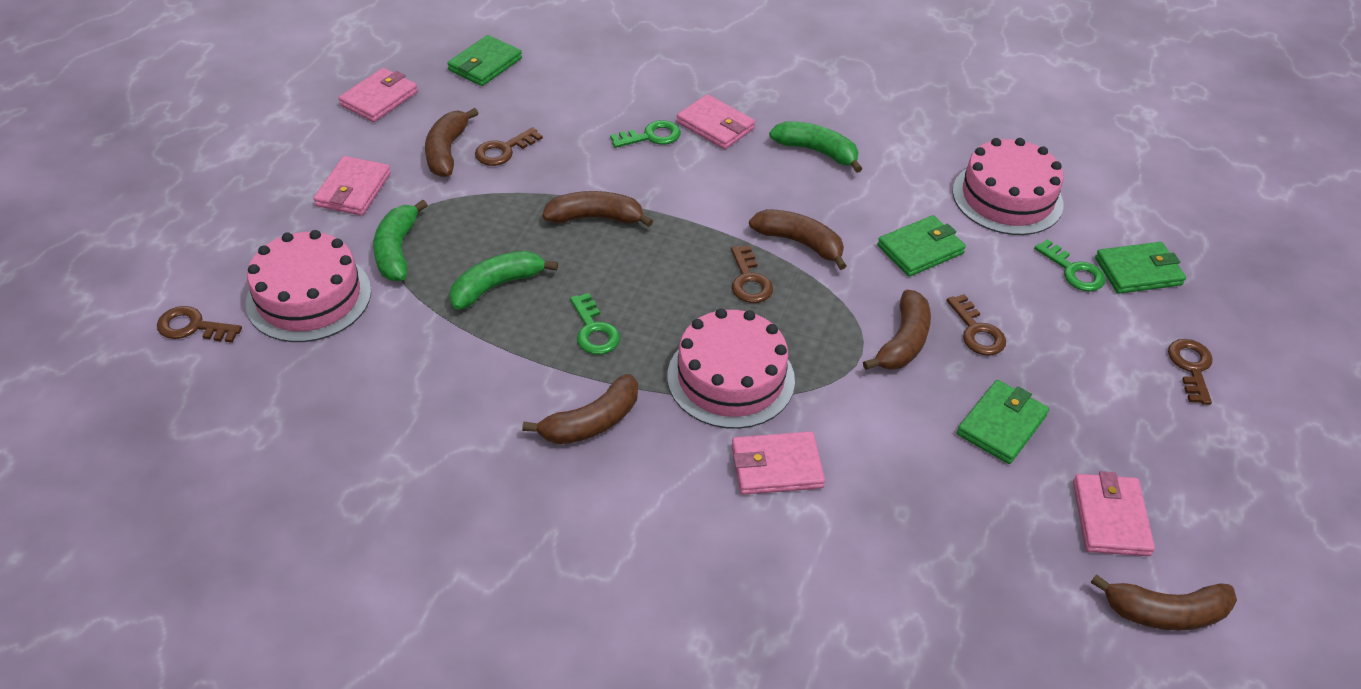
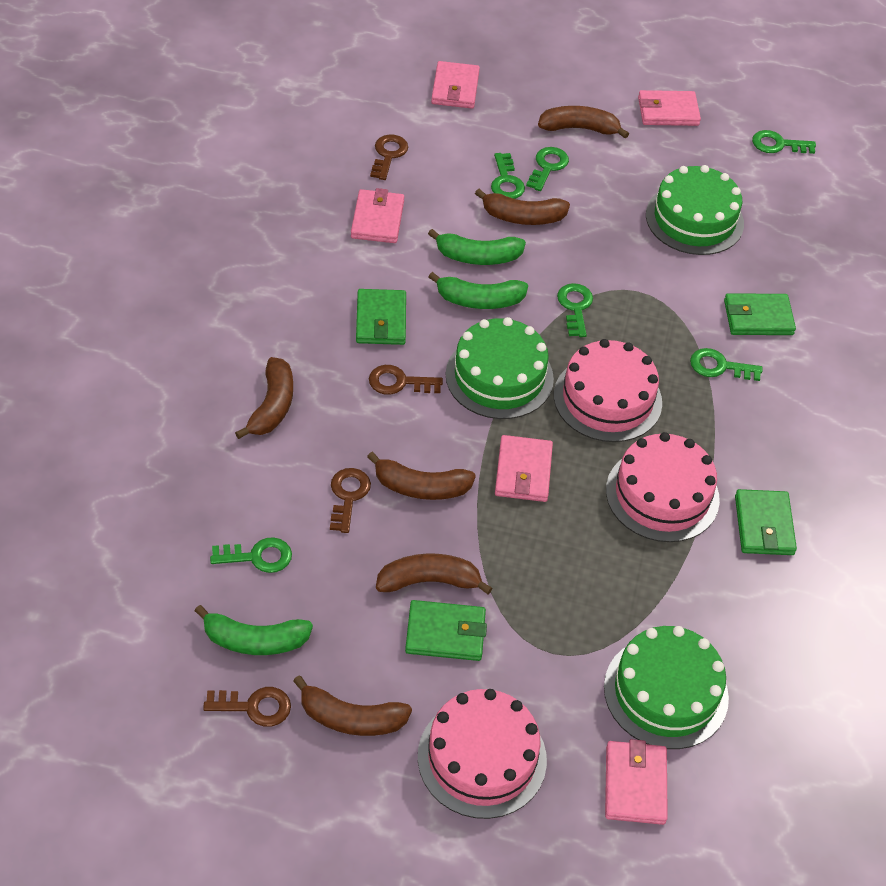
brown key: 5 -> 4
green cake: 0 -> 3
green key: 3 -> 6

